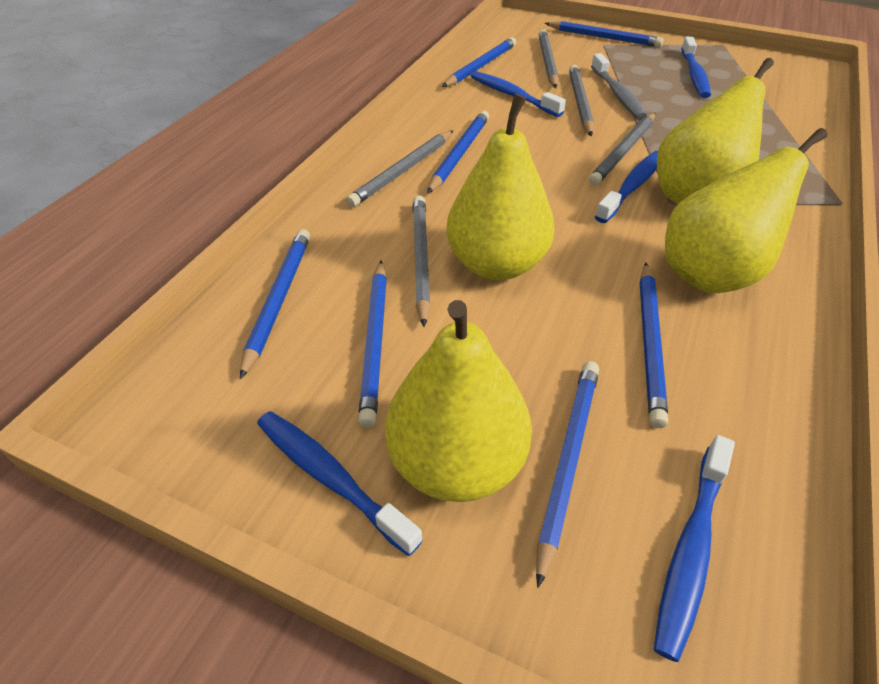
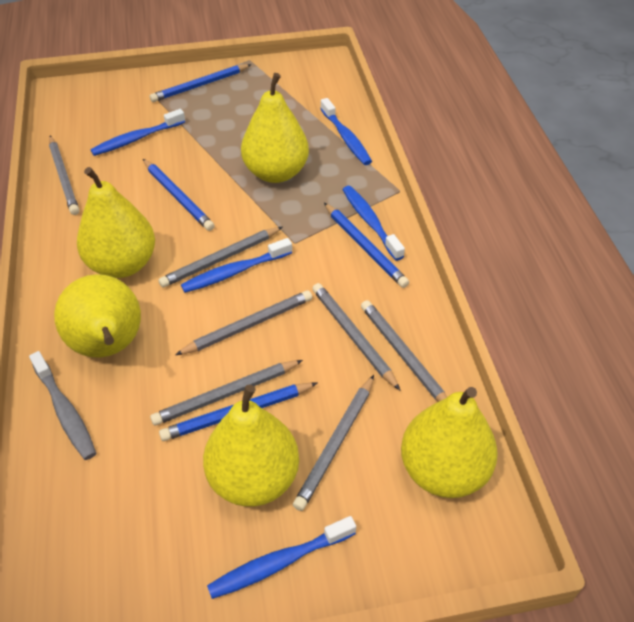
blue pencil: 7 -> 4
grey pencil: 5 -> 7
yellow pear: 4 -> 5

